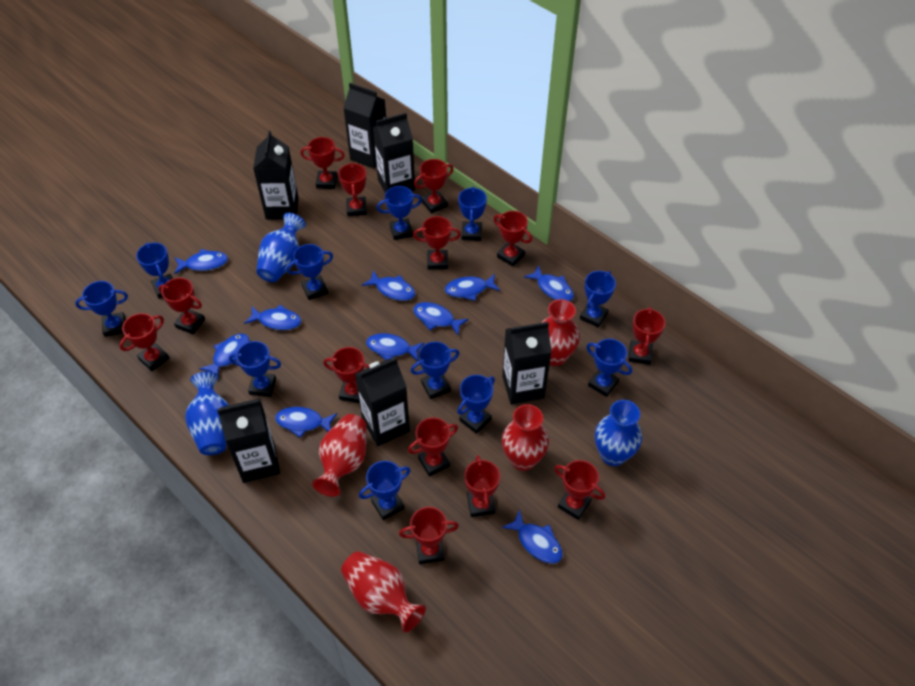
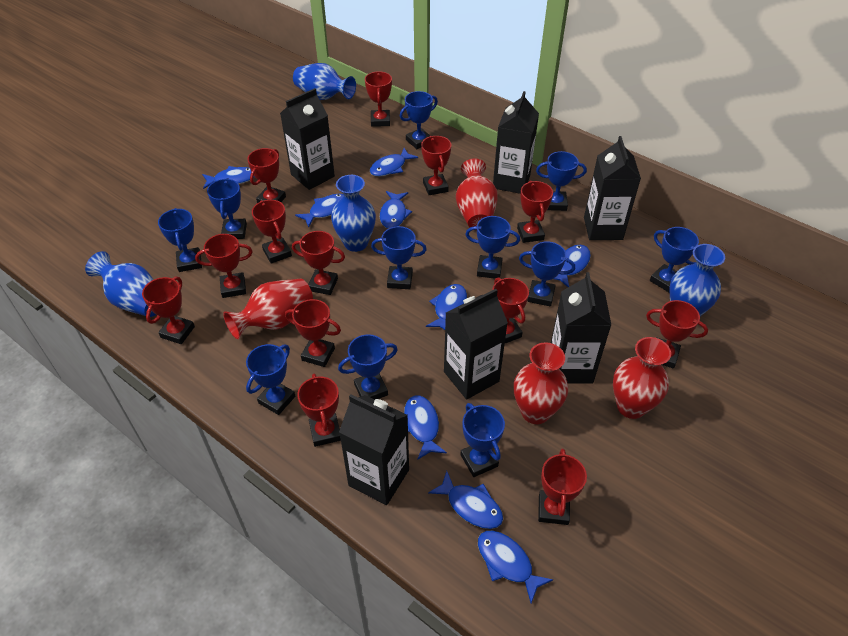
blue fish: 10 -> 9
blue vase: 3 -> 4

